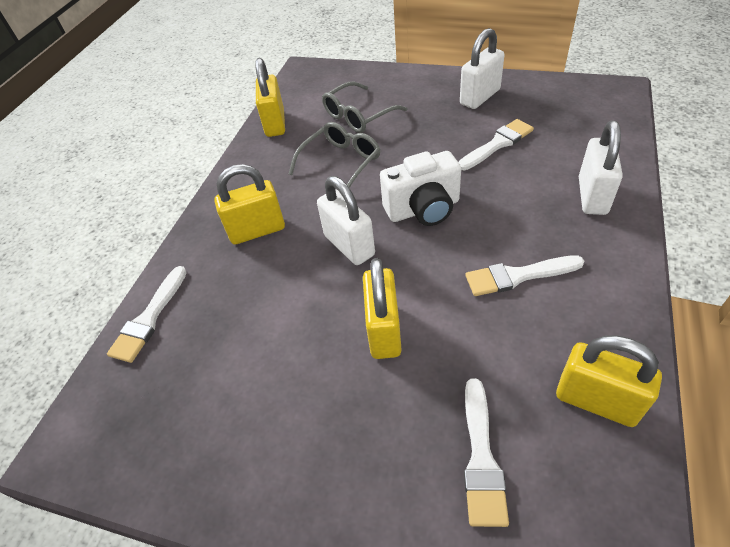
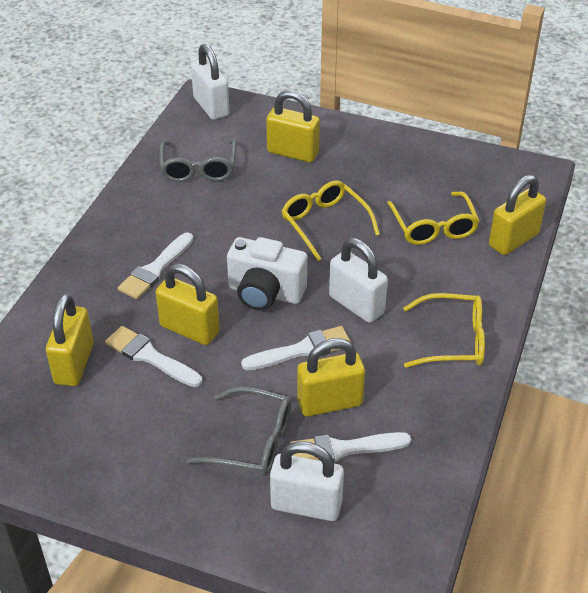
yellow glasses: 0 -> 3
yellow padlock: 4 -> 5

